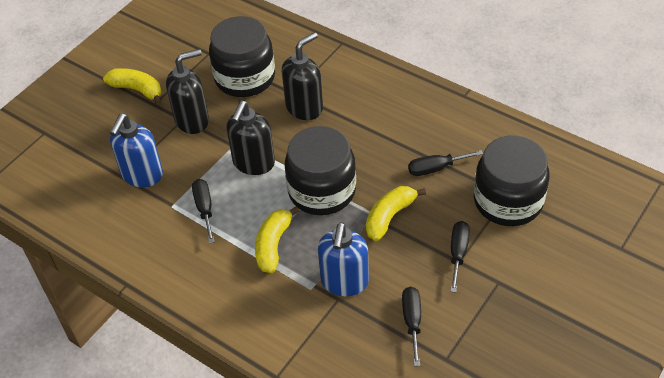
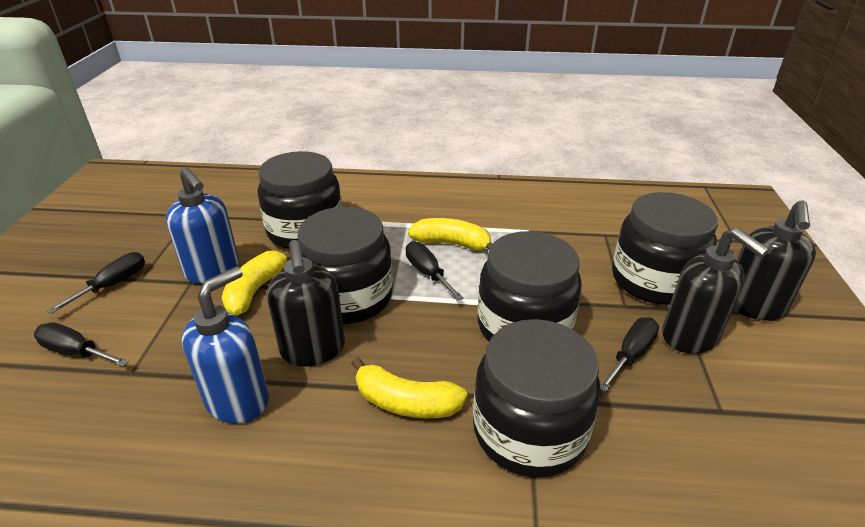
black jar: 3 -> 5

